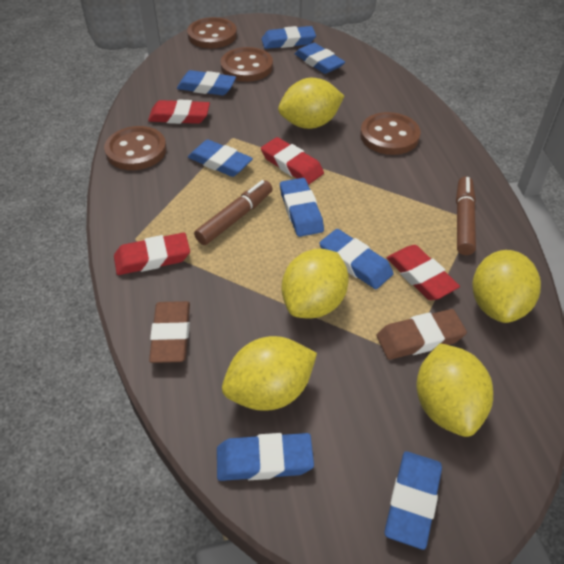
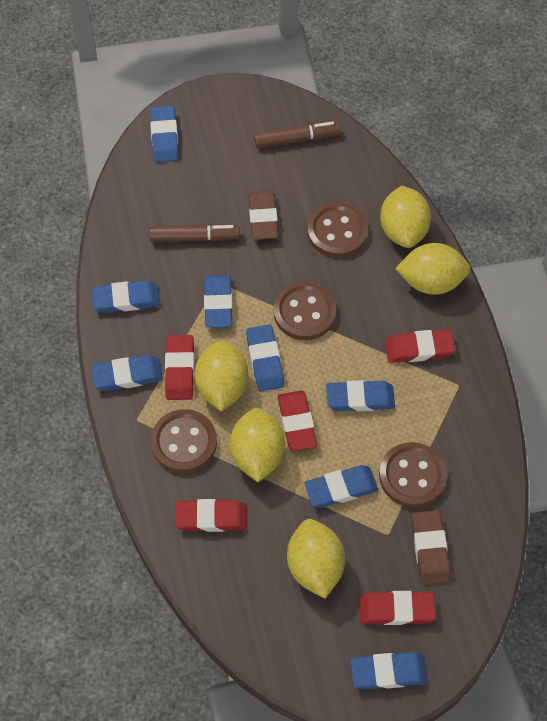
red eraser: 4 -> 5

